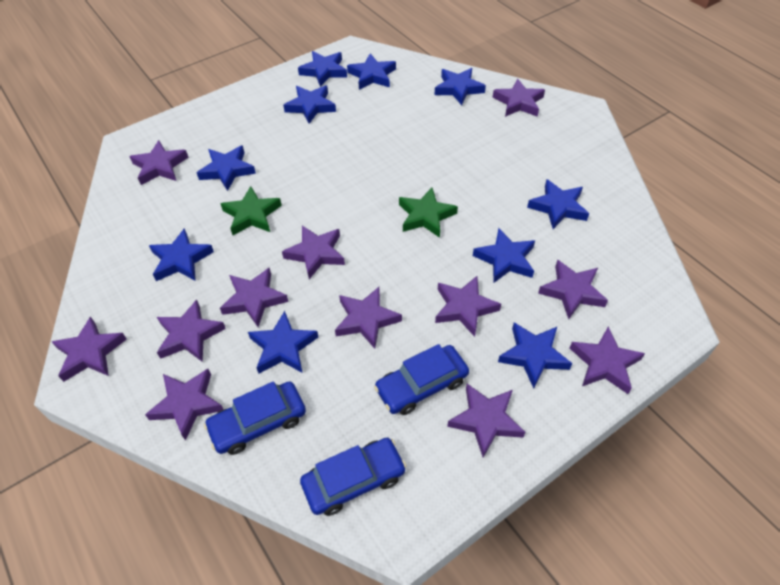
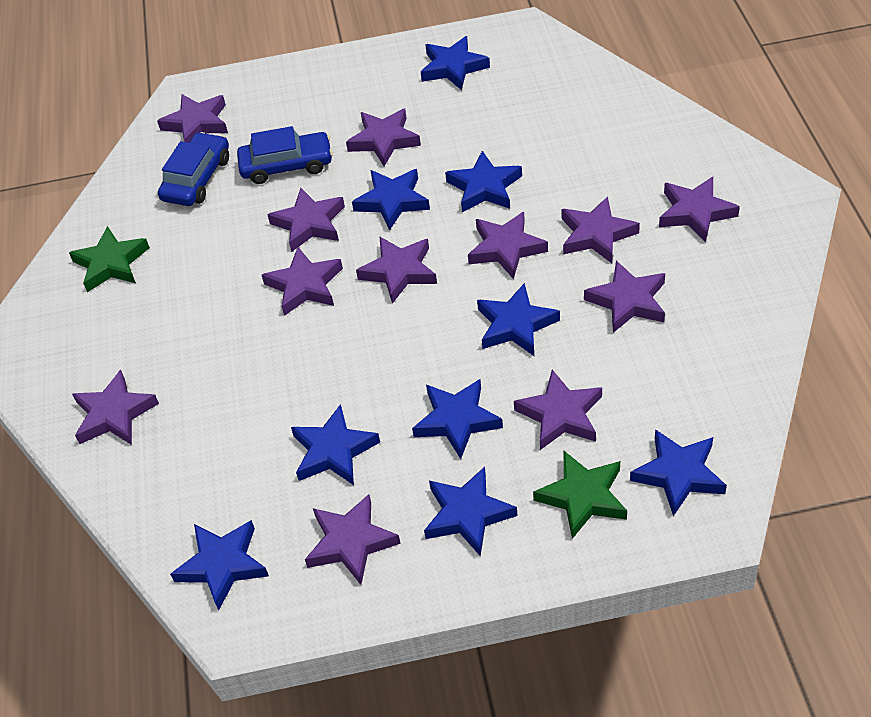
blue car: 3 -> 2
blue star: 10 -> 9

